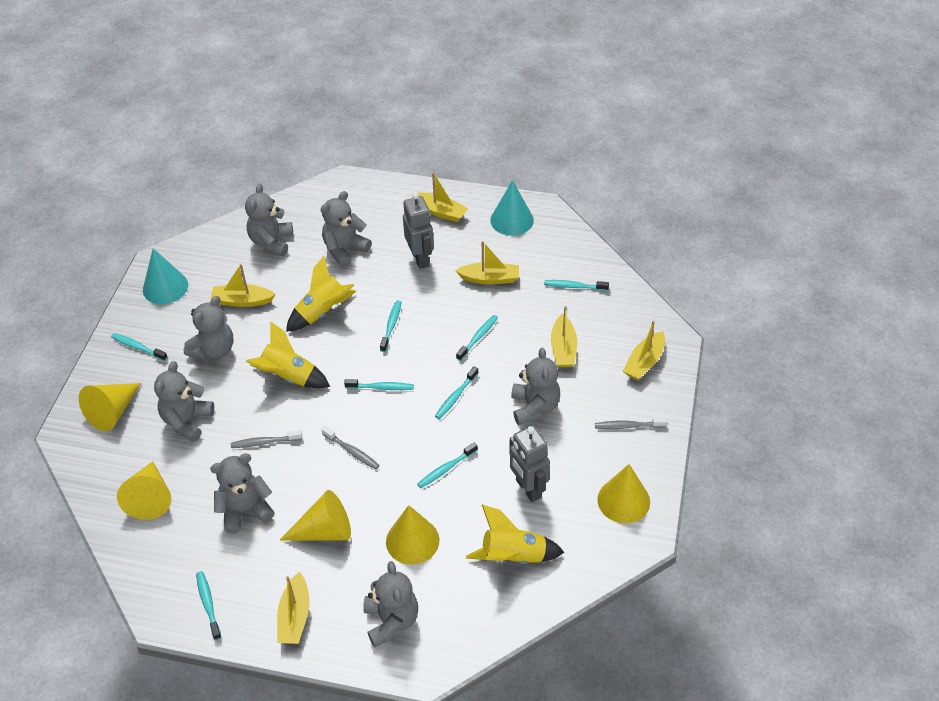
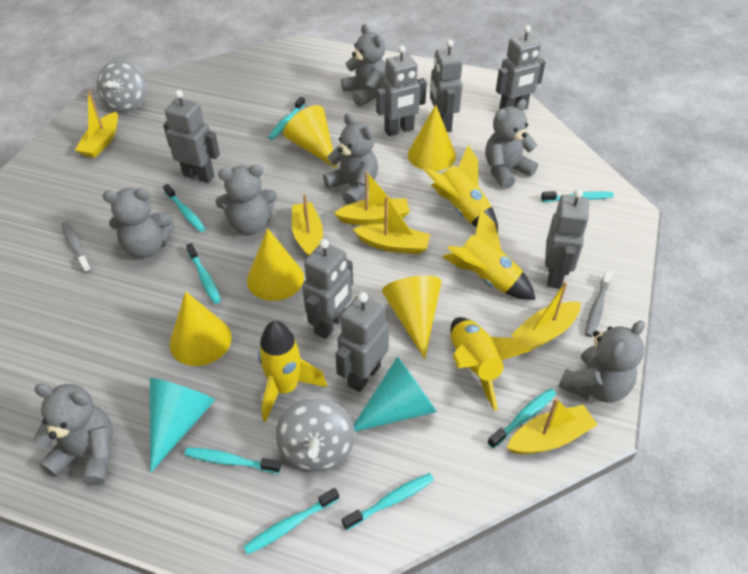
grey robot: 2 -> 7
grey spinning top: 0 -> 2
grey toothbrush: 3 -> 2
yellow rocket: 3 -> 4

